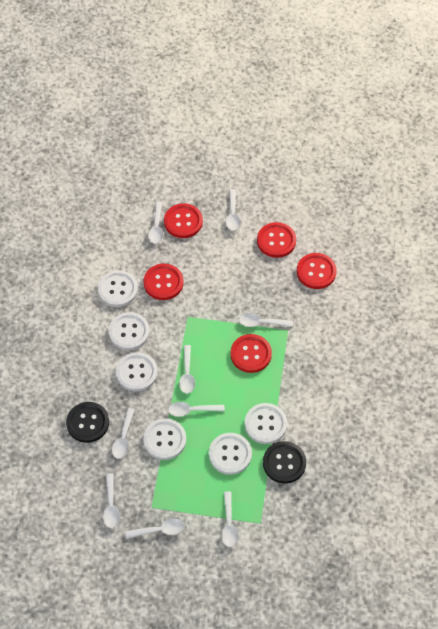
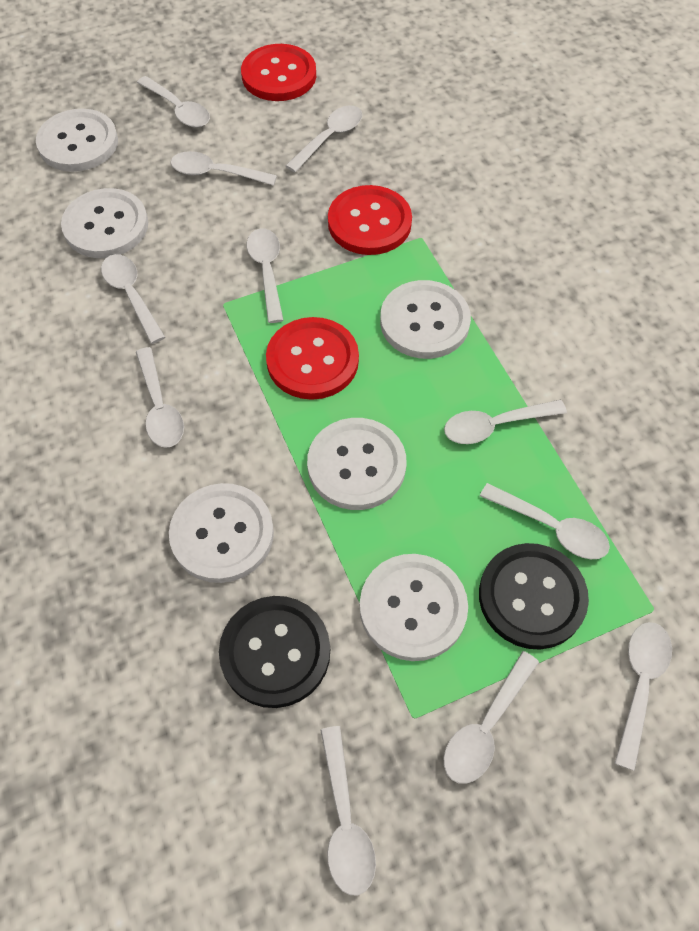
red button: 5 -> 3
white spoon: 9 -> 11

